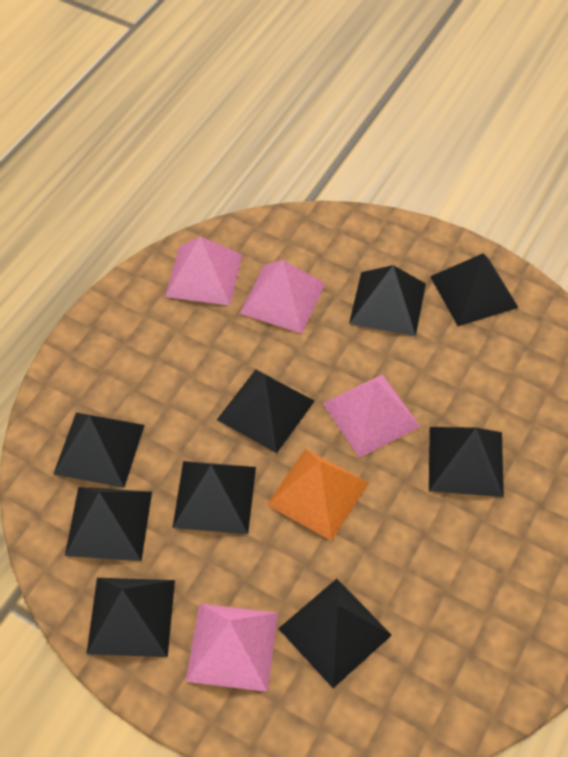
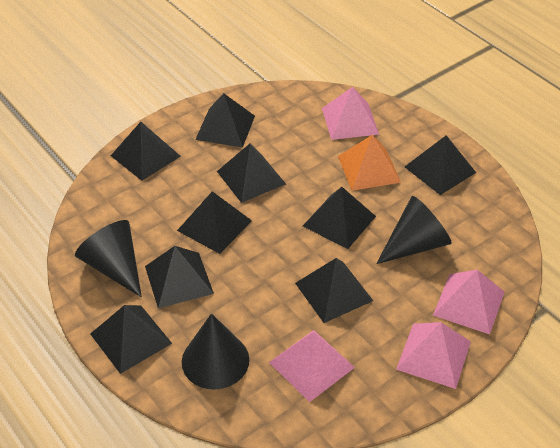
black cone: 0 -> 3

